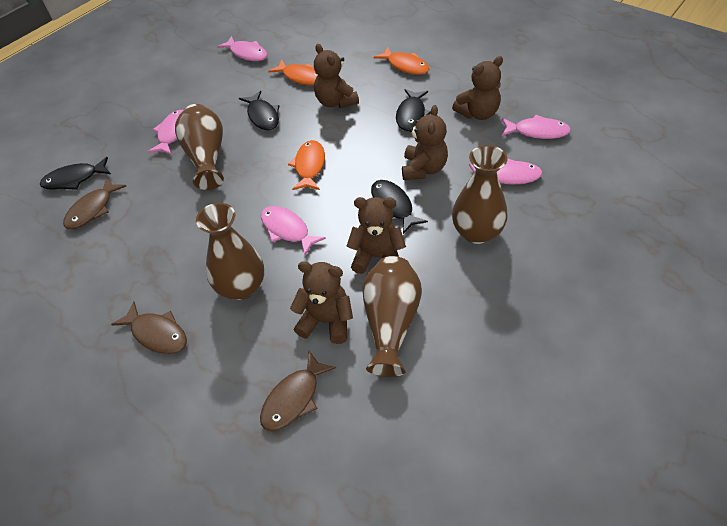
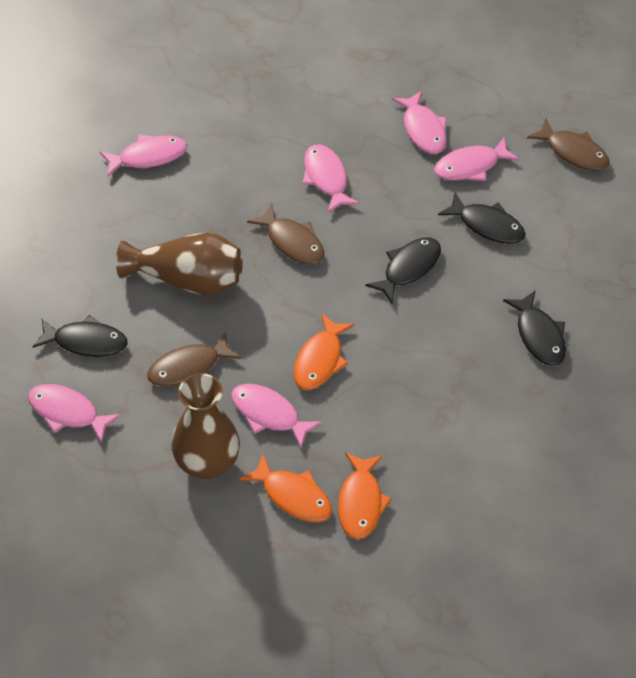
brown teddy bear: 5 -> 0
brown vase: 4 -> 2
pink fish: 5 -> 6

